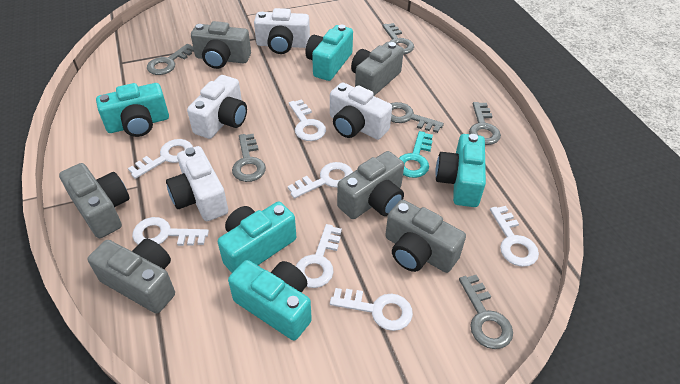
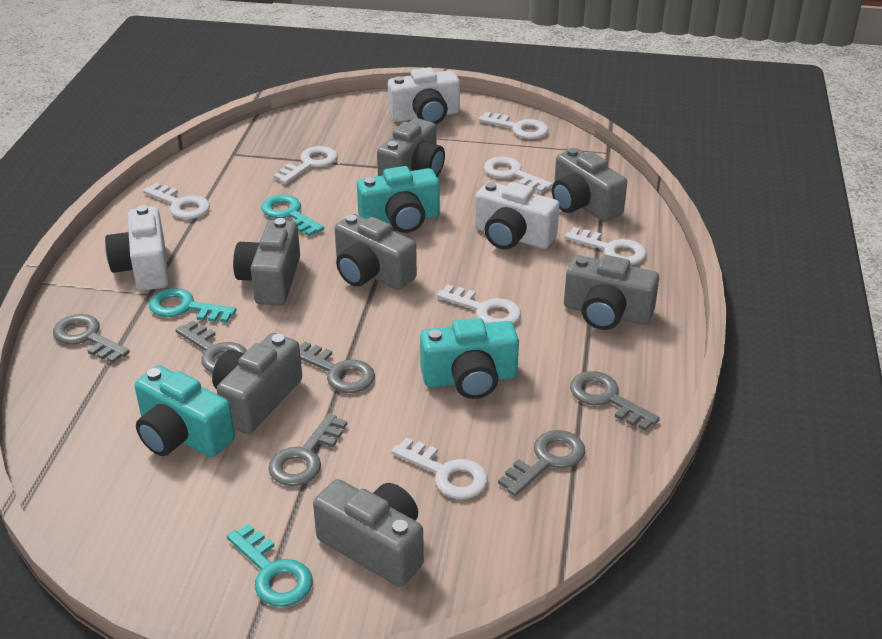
grey camera: 6 -> 7
turquoise camera: 5 -> 3
turquoise key: 1 -> 3
white camera: 4 -> 3

